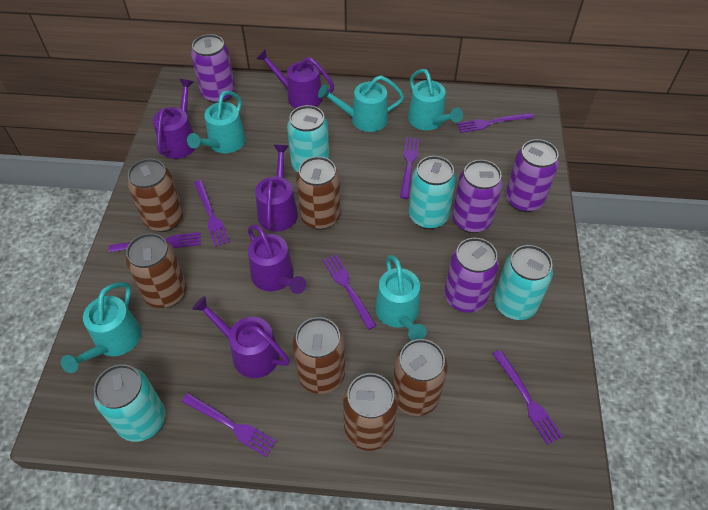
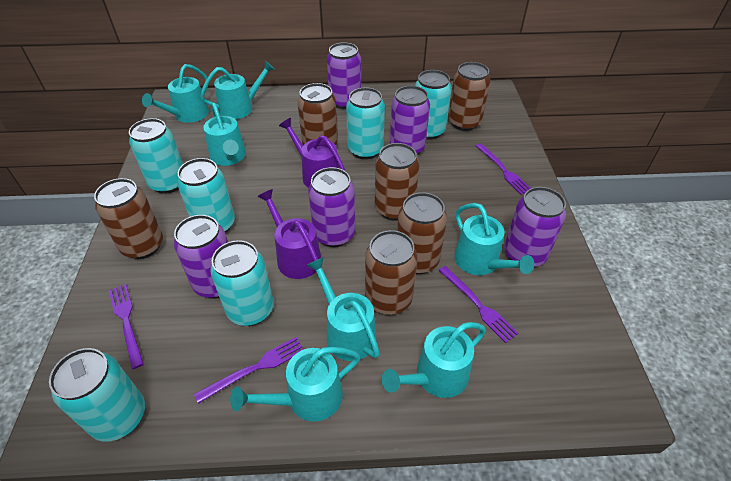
purple can: 4 -> 5
purple fork: 7 -> 4
purple watering can: 5 -> 2
turquoise can: 4 -> 6
turquoise watering can: 5 -> 7

